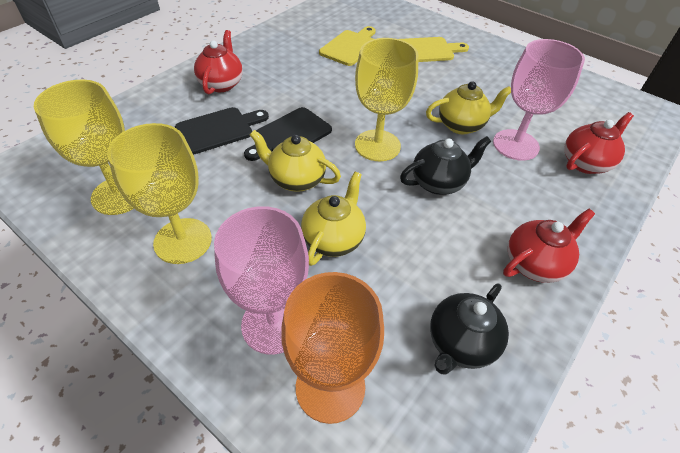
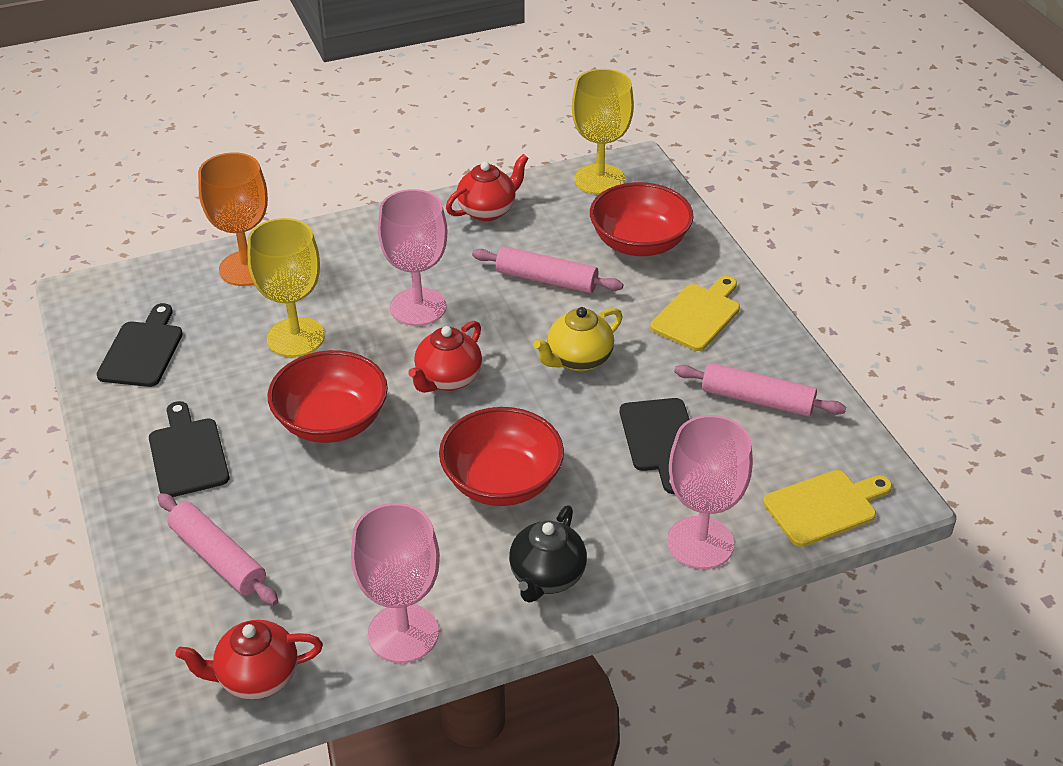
black cutting board: 2 -> 3
black teapot: 2 -> 1
pink goblet: 2 -> 3
pink rolling pin: 0 -> 3
red bowl: 0 -> 3
yellow goblet: 3 -> 2
yellow teapot: 3 -> 1

